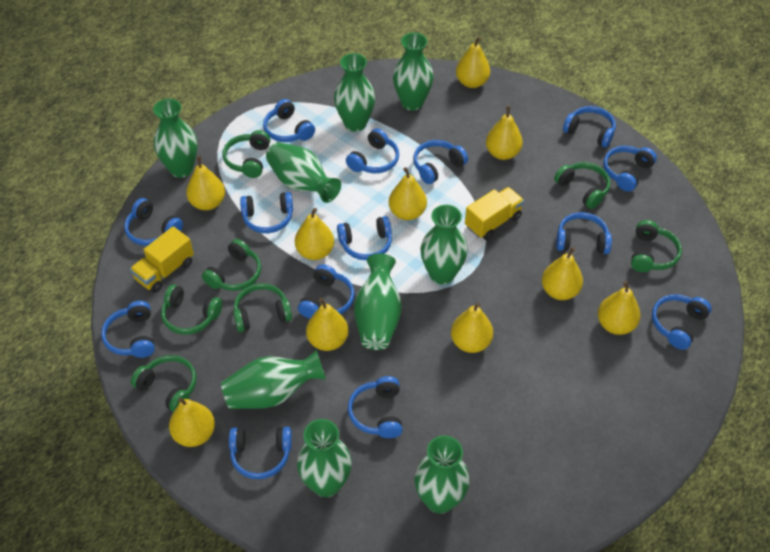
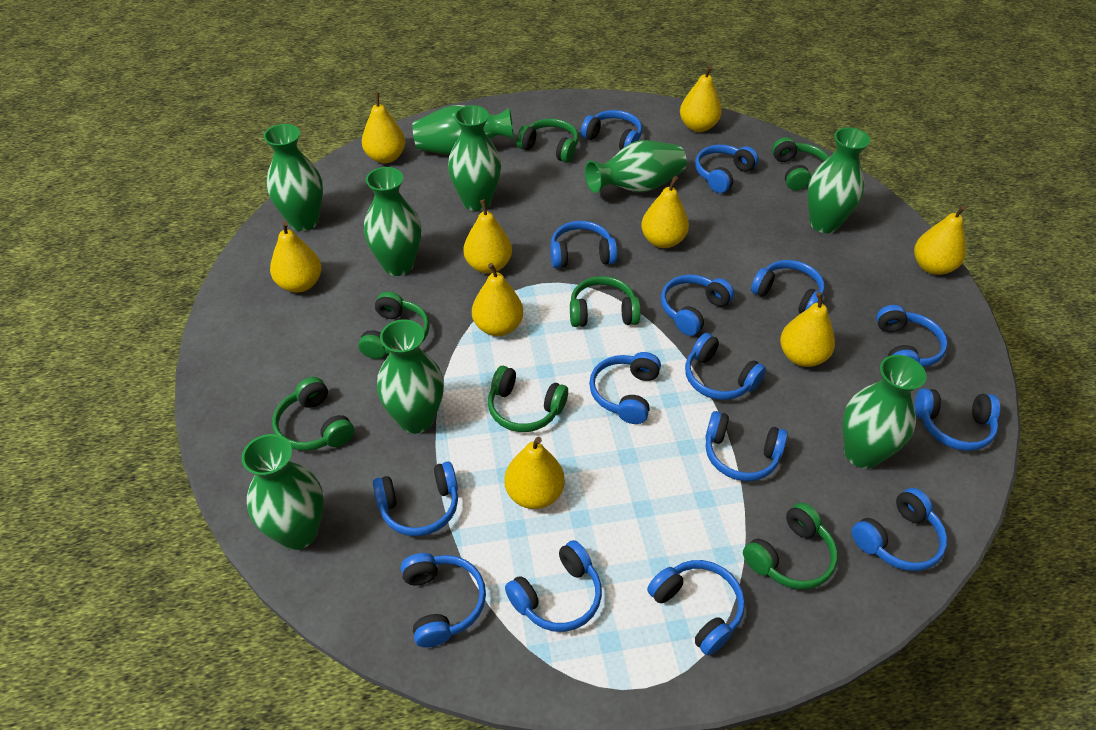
blue headphones: 14 -> 15
yellow pear: 10 -> 9
yellow truck: 2 -> 0

